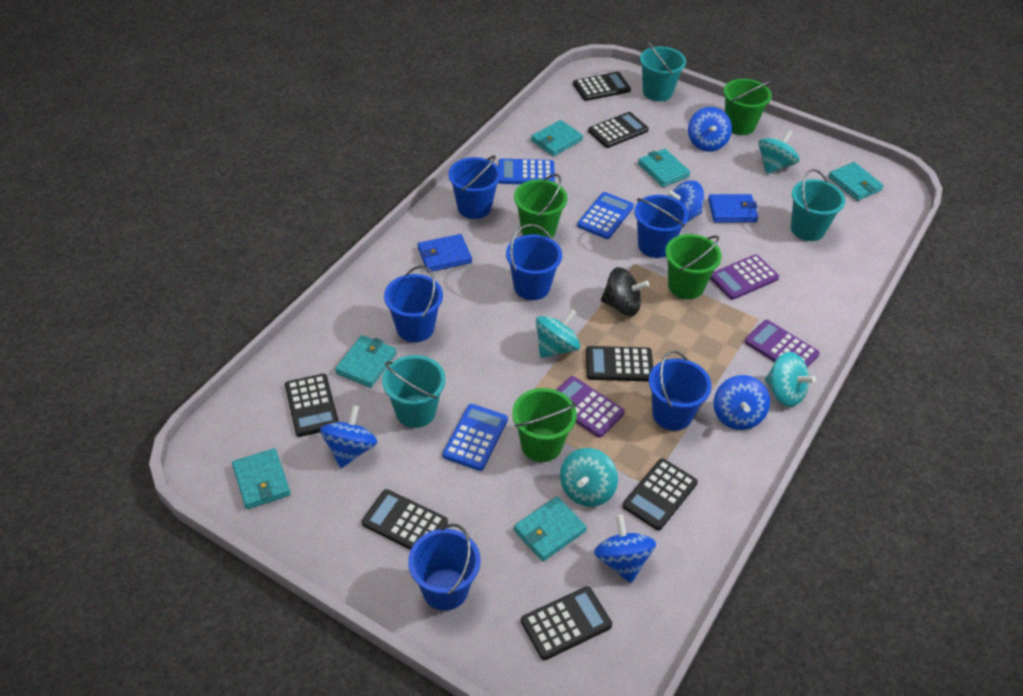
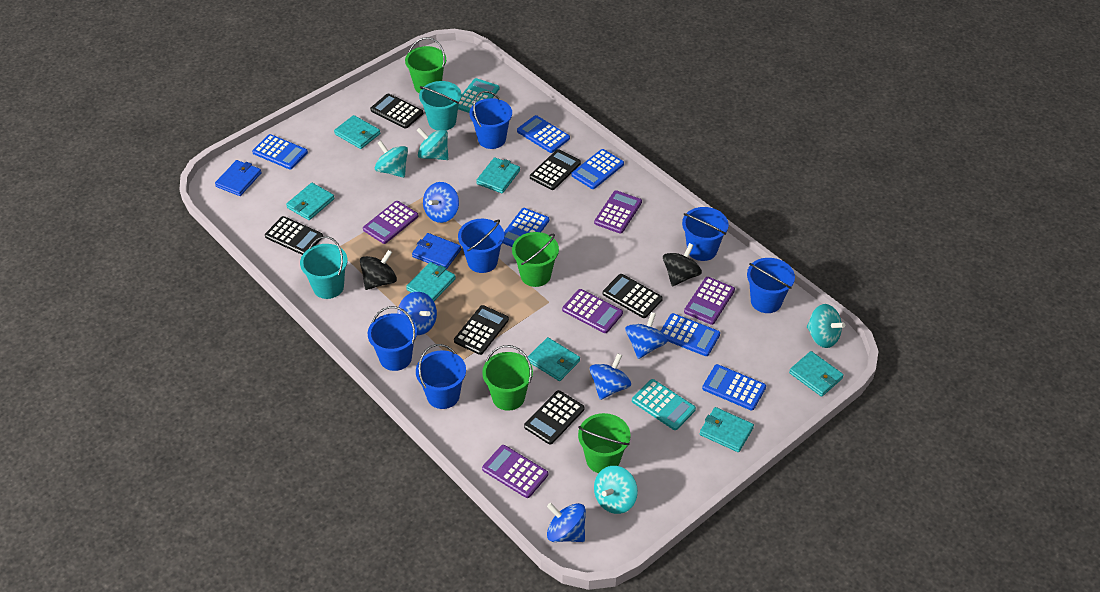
black calculator: 7 -> 6
black spinning top: 1 -> 2
blue calculator: 3 -> 6
purple calculator: 3 -> 5
turquoise bucket: 3 -> 2
turquoise calculator: 0 -> 2
turquoise wallet: 6 -> 7

